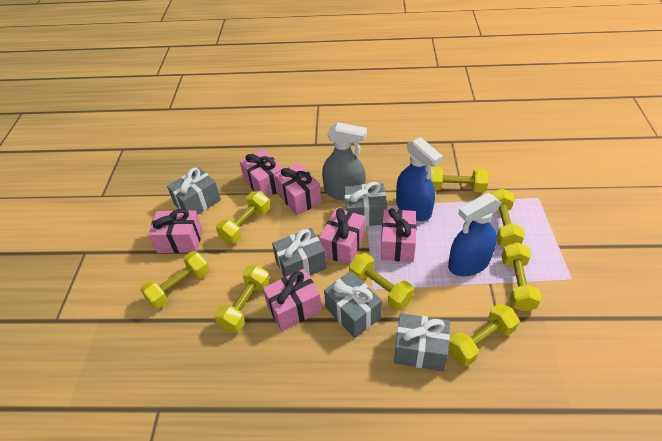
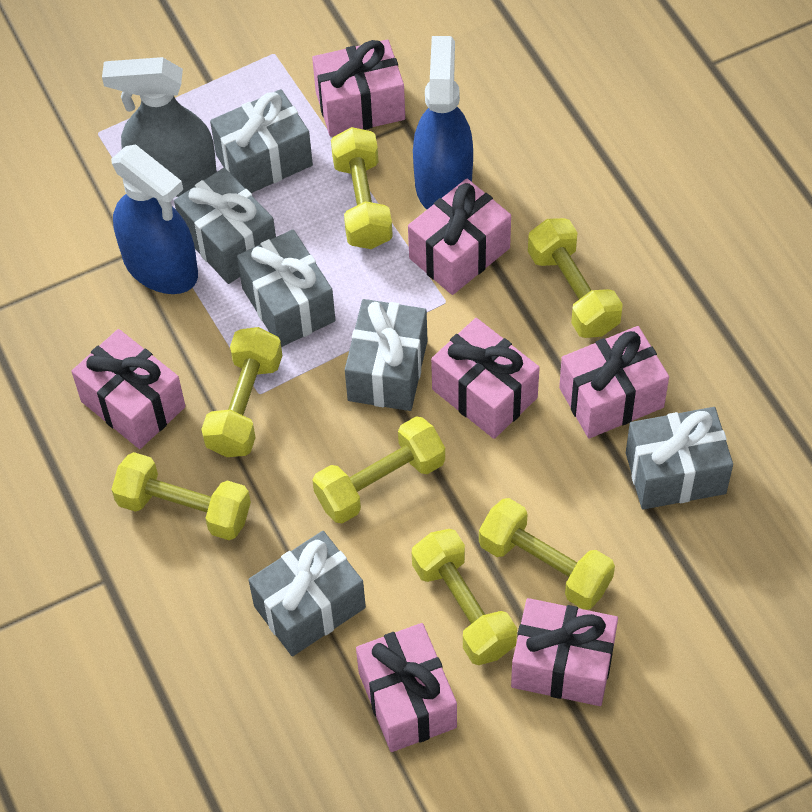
grey gift: 5 -> 6
pink gift: 6 -> 7
yellow dumbbell: 8 -> 7

